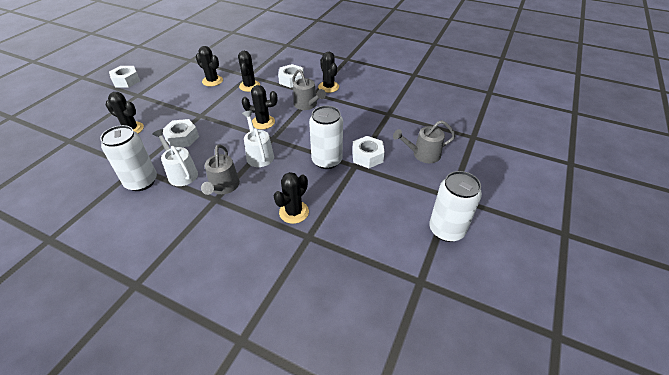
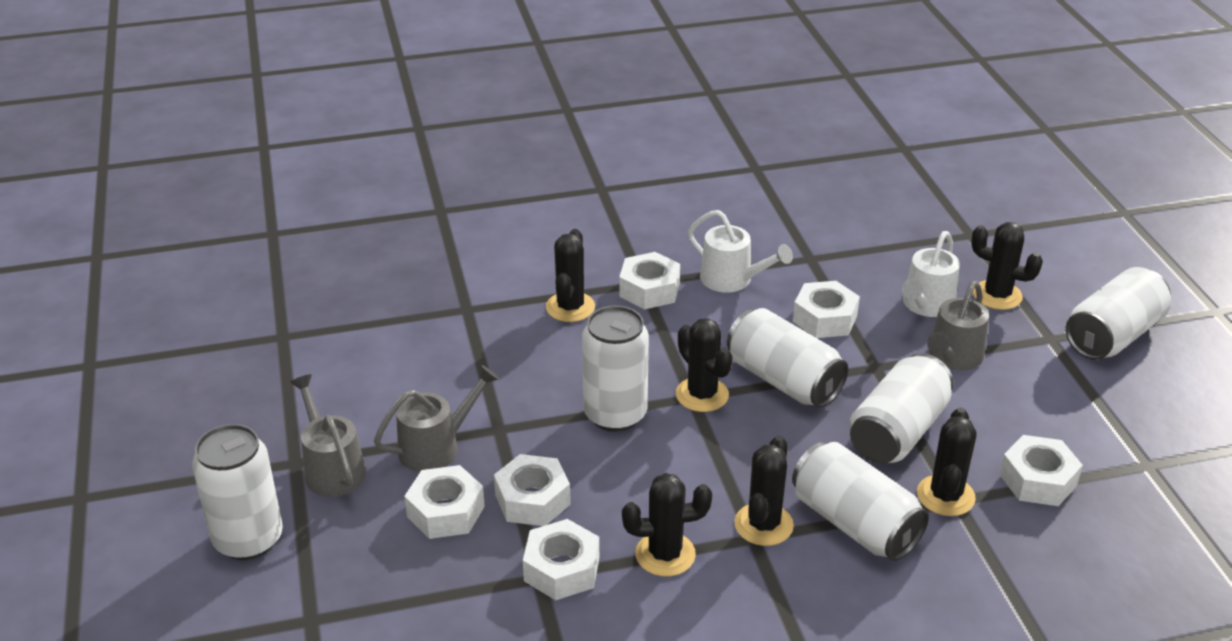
white can: 3 -> 6
white nut: 4 -> 6

